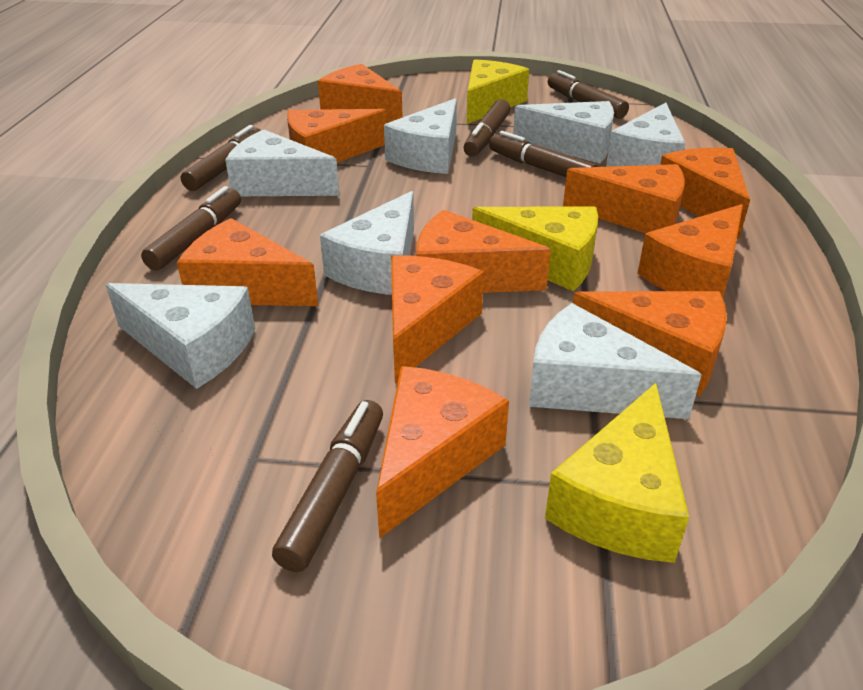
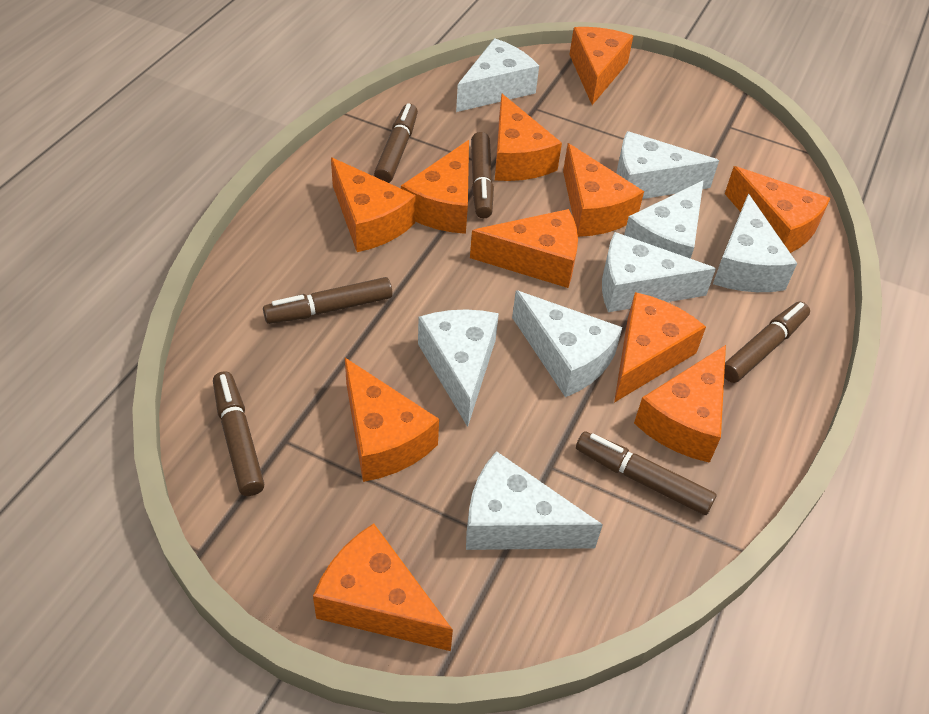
orange cheese: 10 -> 11
white cheese: 7 -> 8
yellow cheese: 3 -> 0

